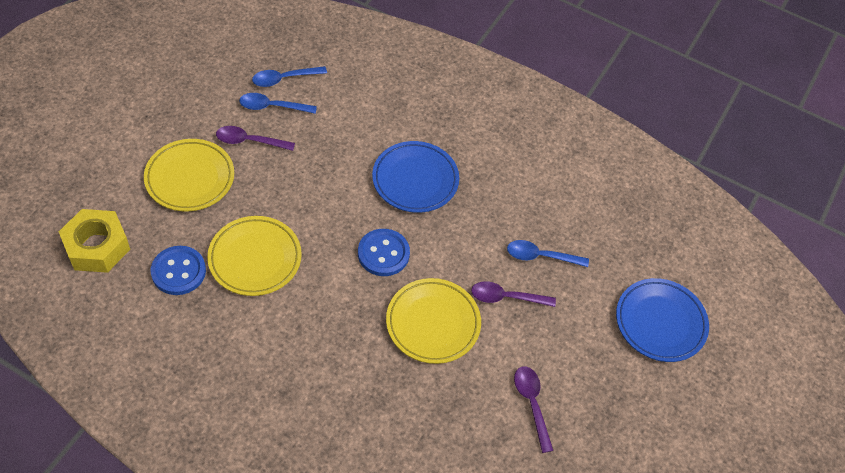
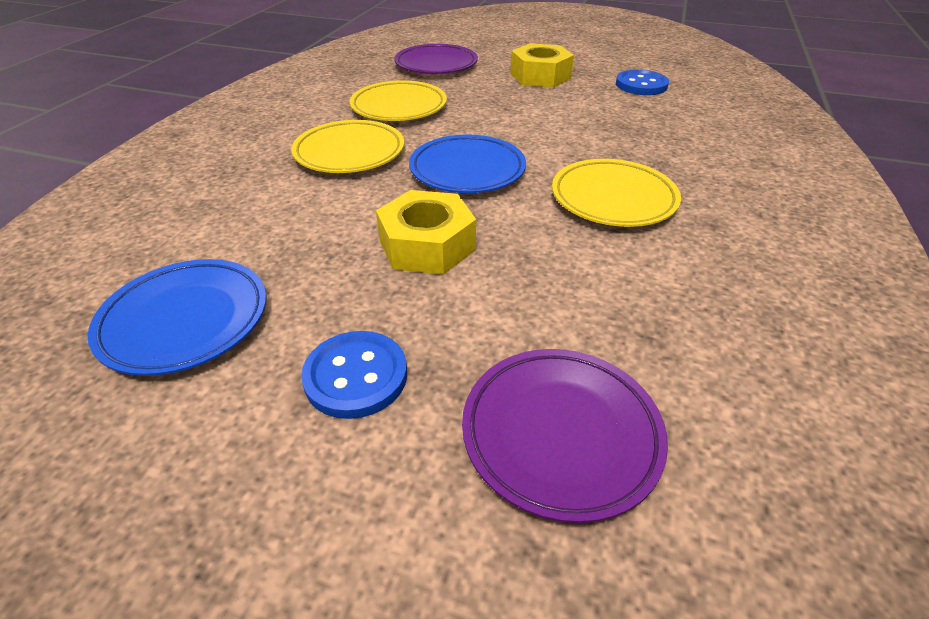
blue spoon: 3 -> 0
purple plate: 0 -> 2
purple spoon: 3 -> 0
yellow nut: 1 -> 2

